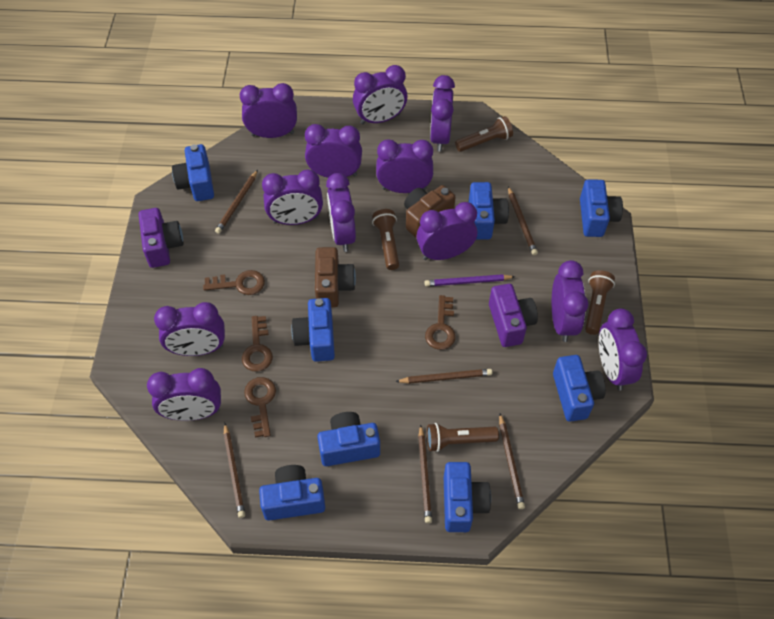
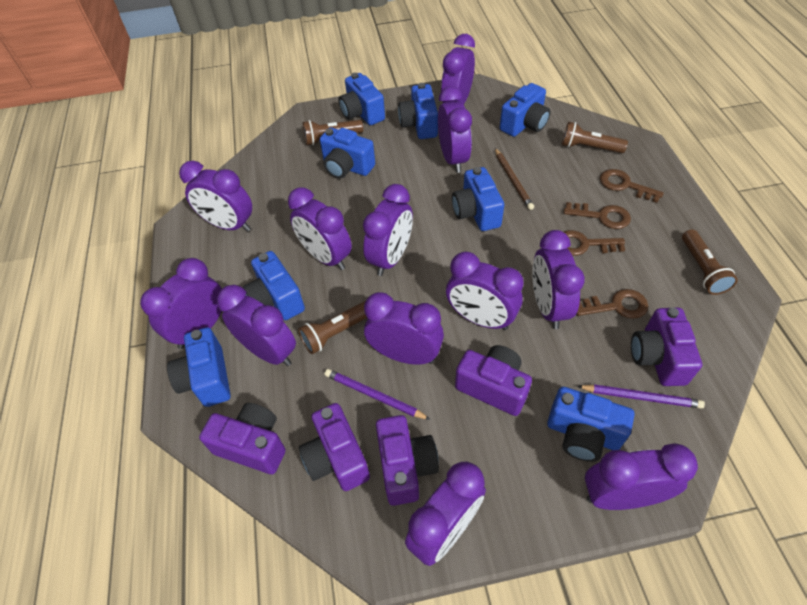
brown camera: 2 -> 0
brown pencil: 6 -> 1
purple camera: 2 -> 5
purple pencil: 1 -> 2

